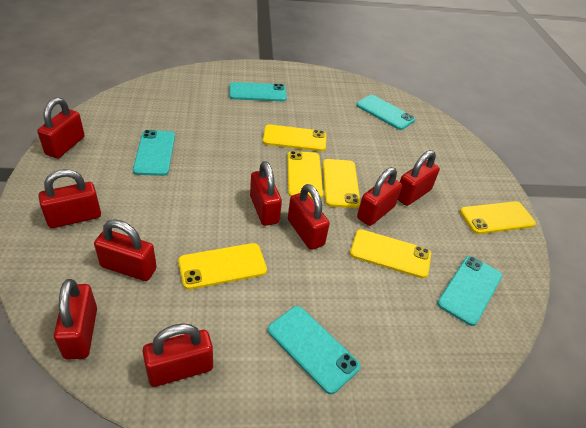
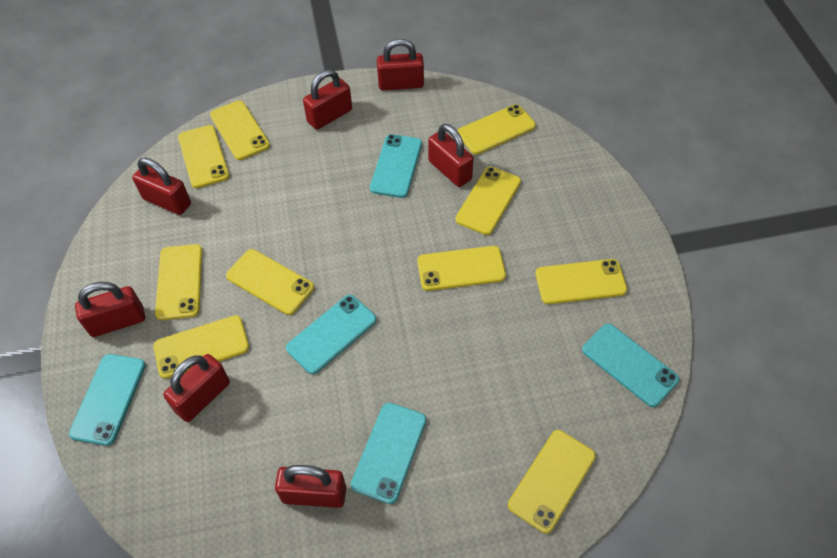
red padlock: 9 -> 7
yellow phone: 6 -> 10

